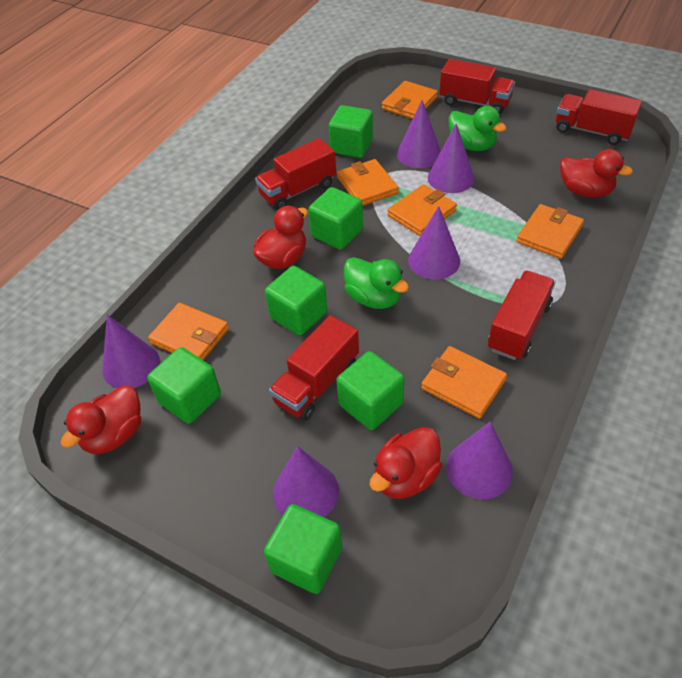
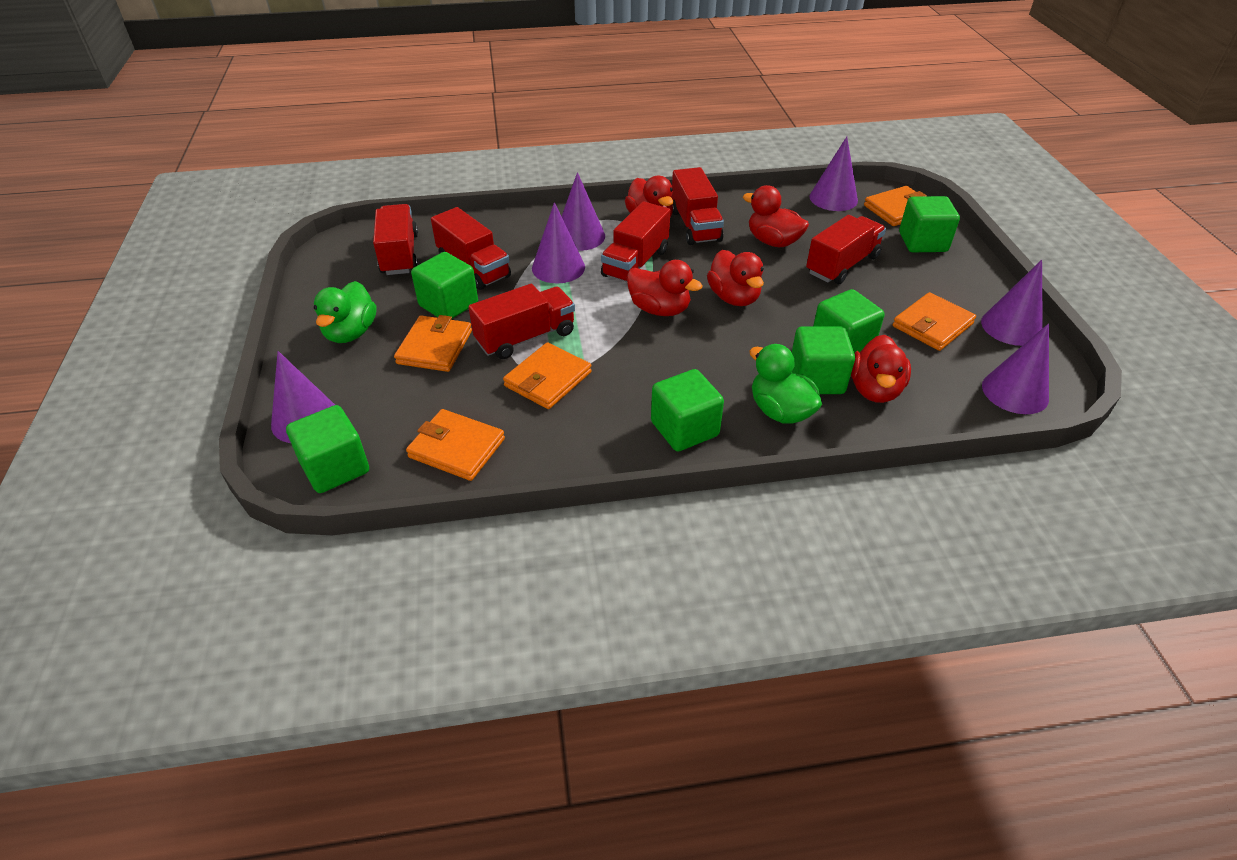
orange wallet: 6 -> 5
red duck: 4 -> 5
red truck: 5 -> 6

